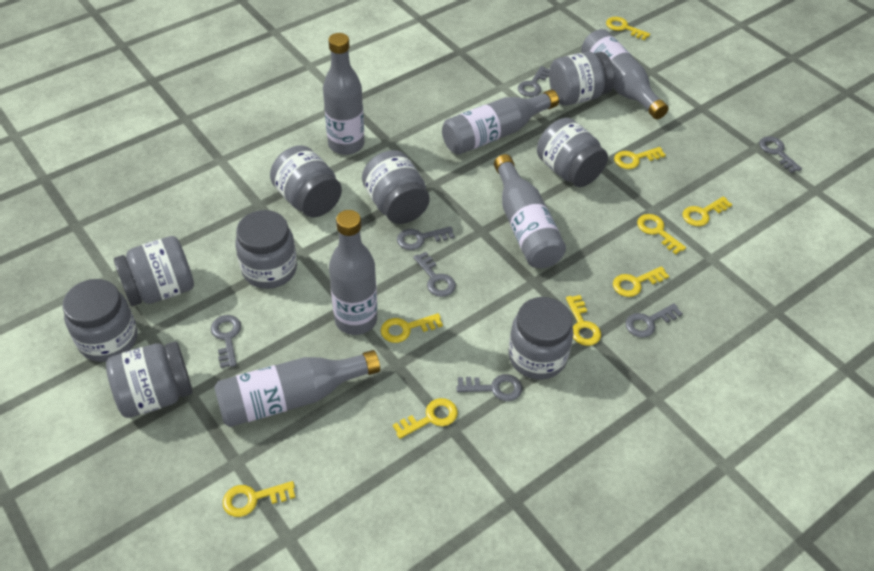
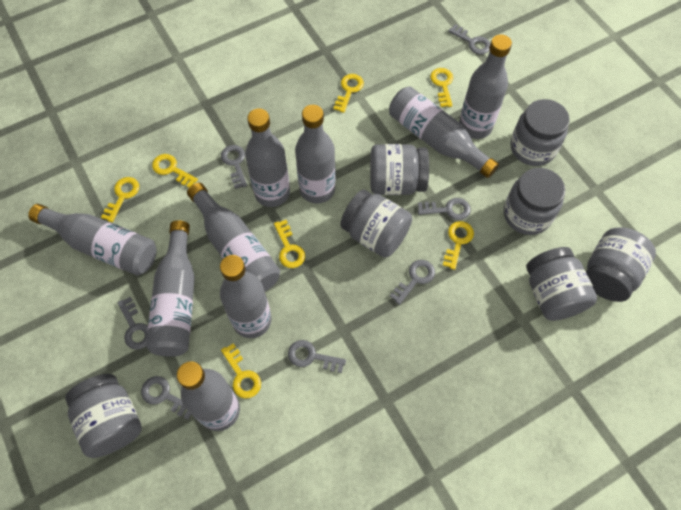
grey bottle: 6 -> 9
grey jar: 9 -> 7
yellow key: 9 -> 7

